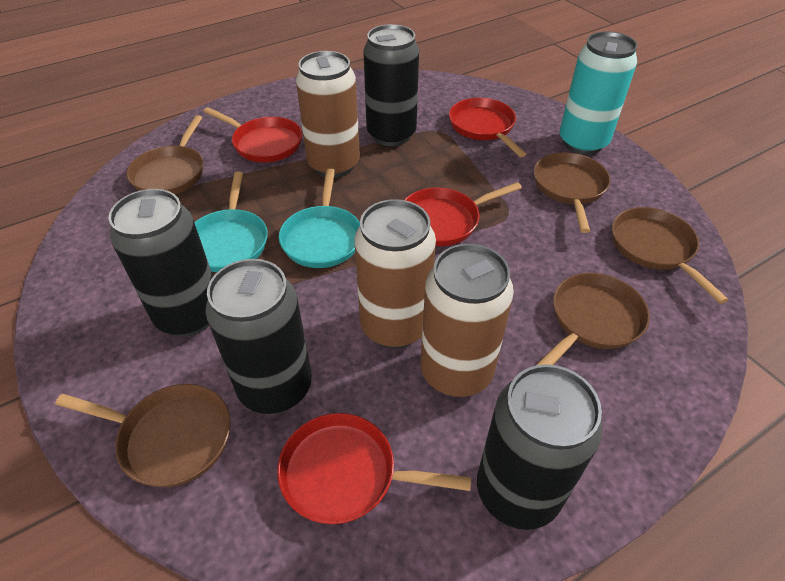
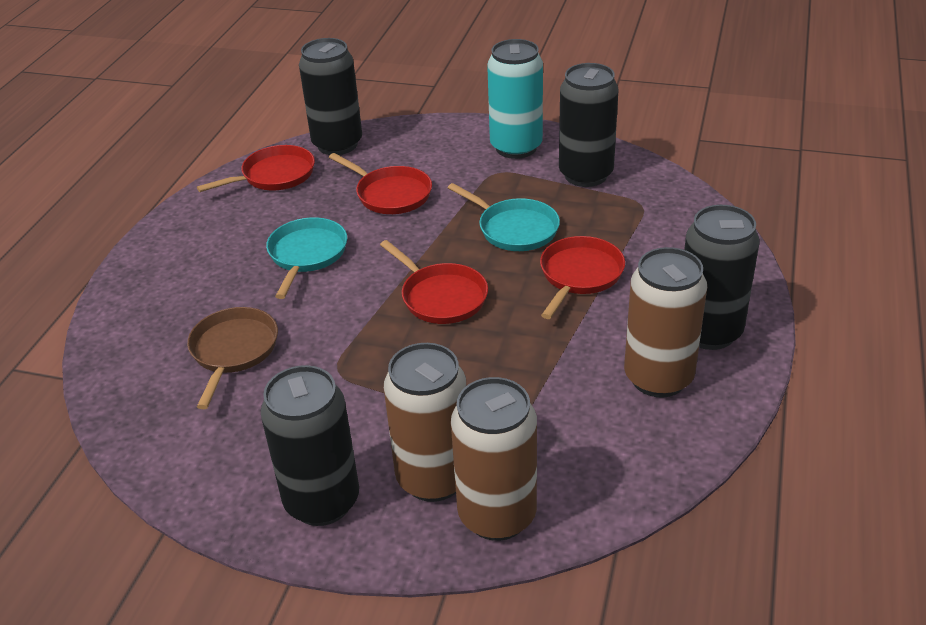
brown pan: 5 -> 1

